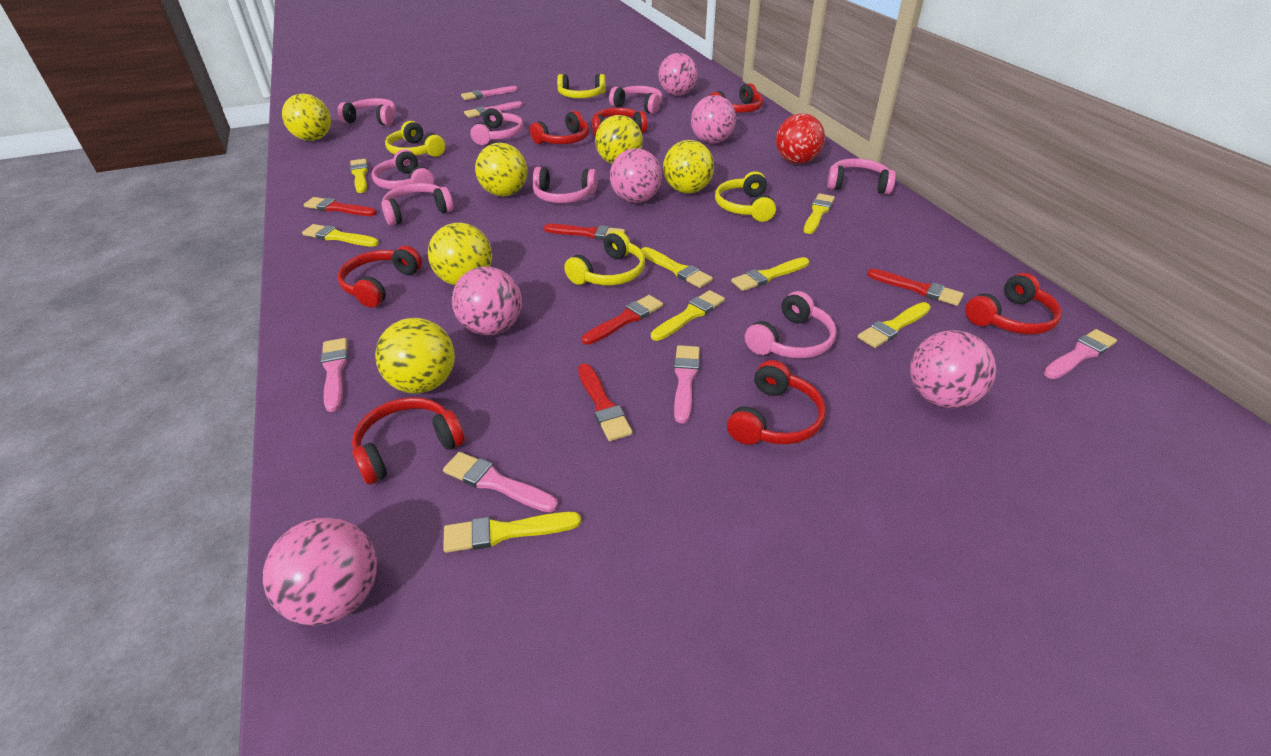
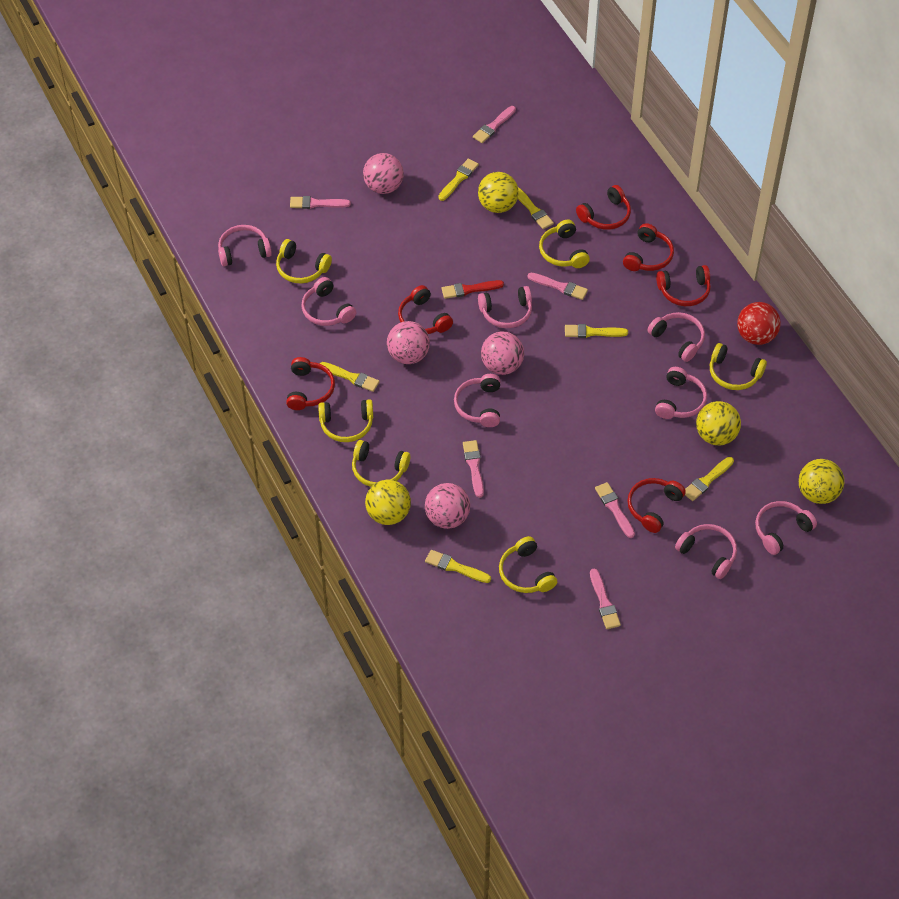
pink ball: 6 -> 4
red brush: 5 -> 1
red headphones: 7 -> 6
yellow ball: 6 -> 4
yellow brush: 8 -> 6
yellow headphones: 4 -> 6

